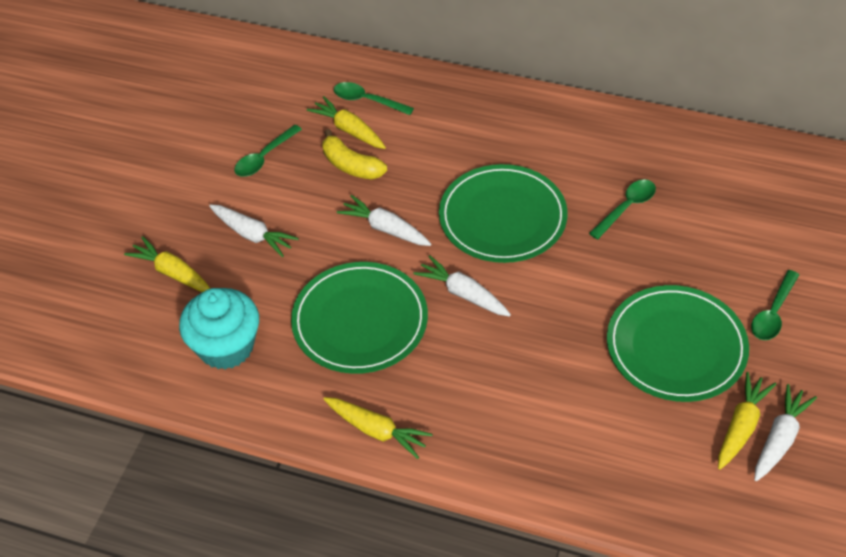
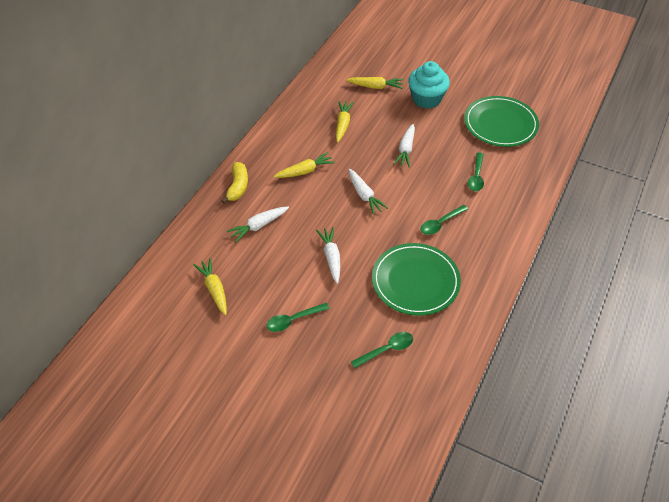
green plate: 3 -> 2

